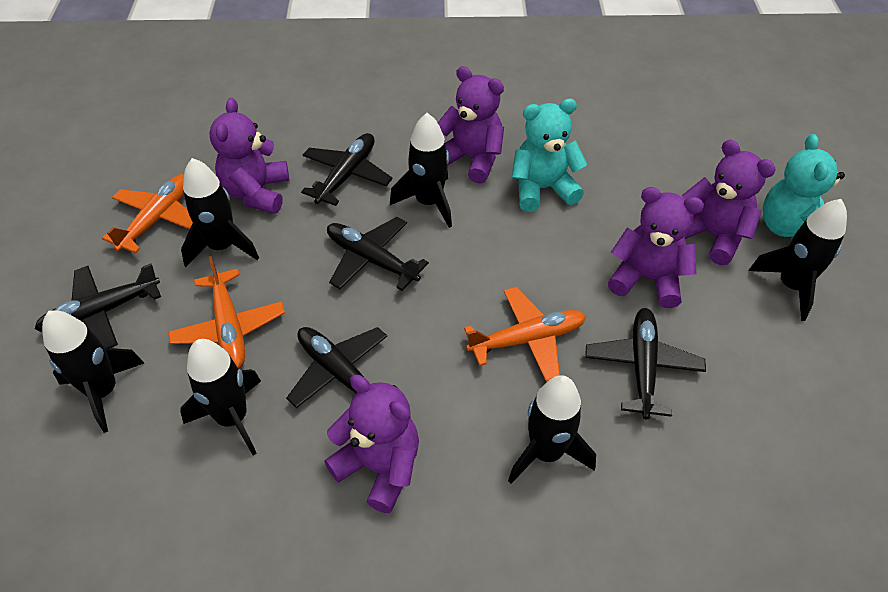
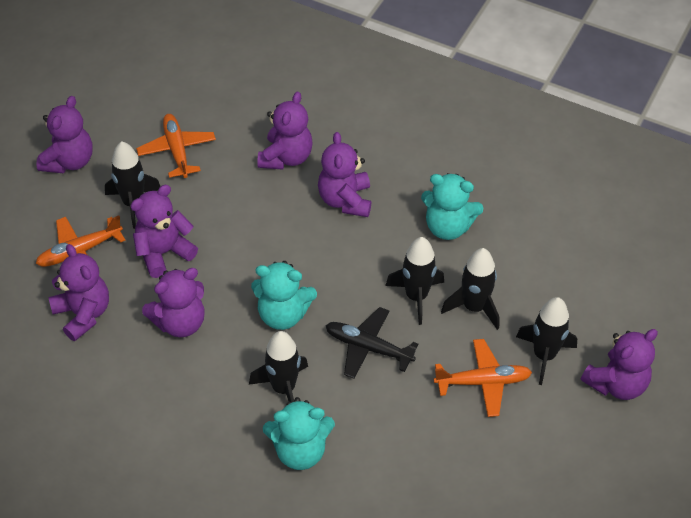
black plane: 5 -> 1
black rocket: 6 -> 5
purple teddy bear: 5 -> 7
turquoise teddy bear: 2 -> 3

